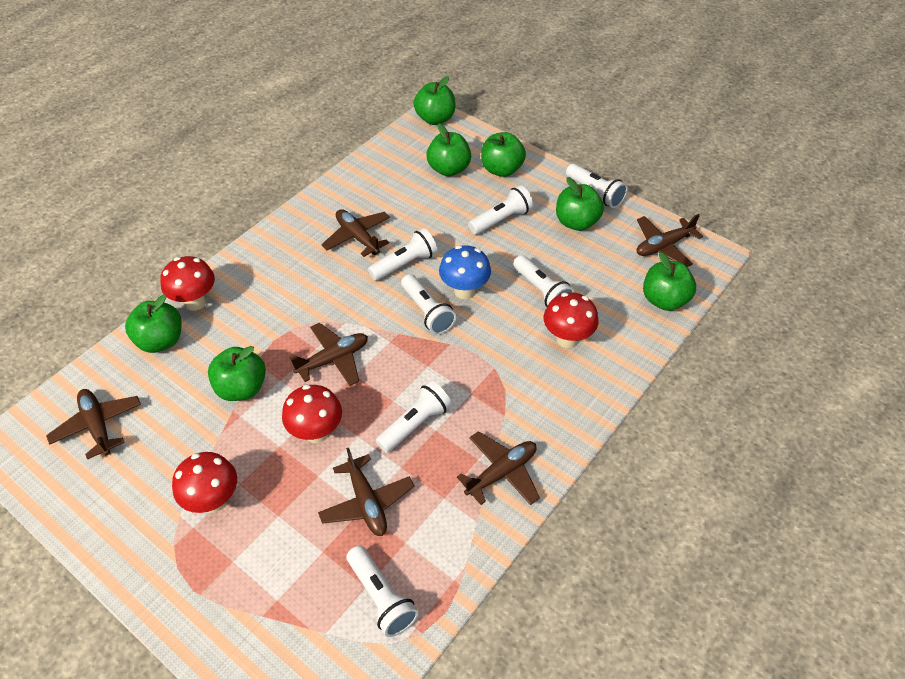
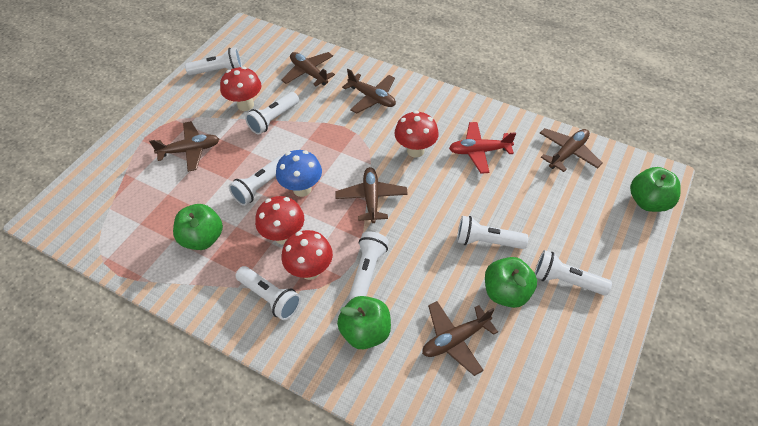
green apple: 7 -> 4
red plane: 0 -> 1

